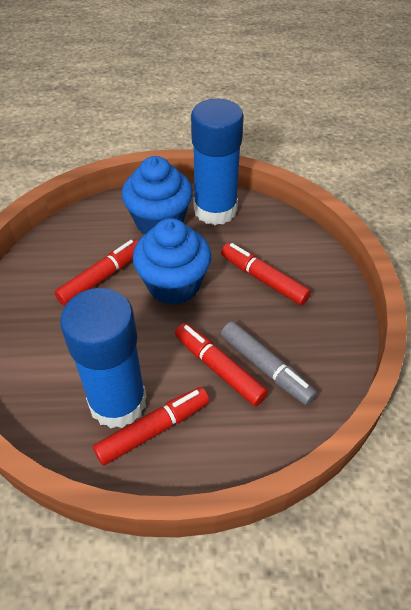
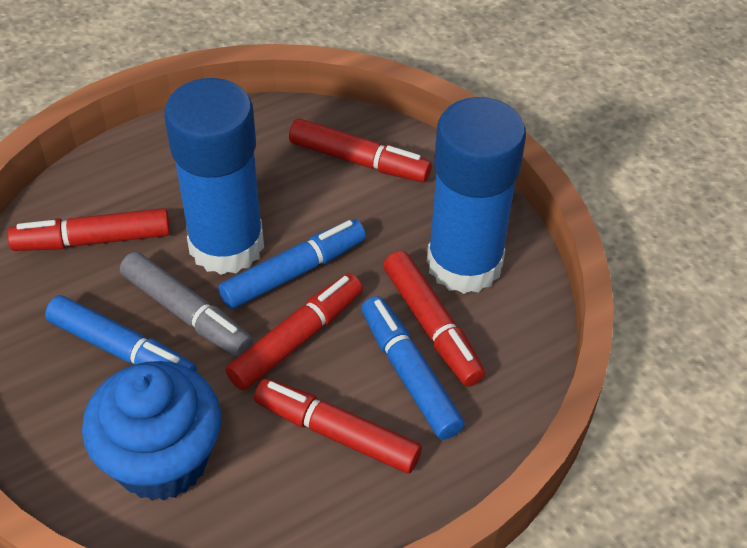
blue cupcake: 2 -> 1
blue marker: 0 -> 3
red marker: 4 -> 5

